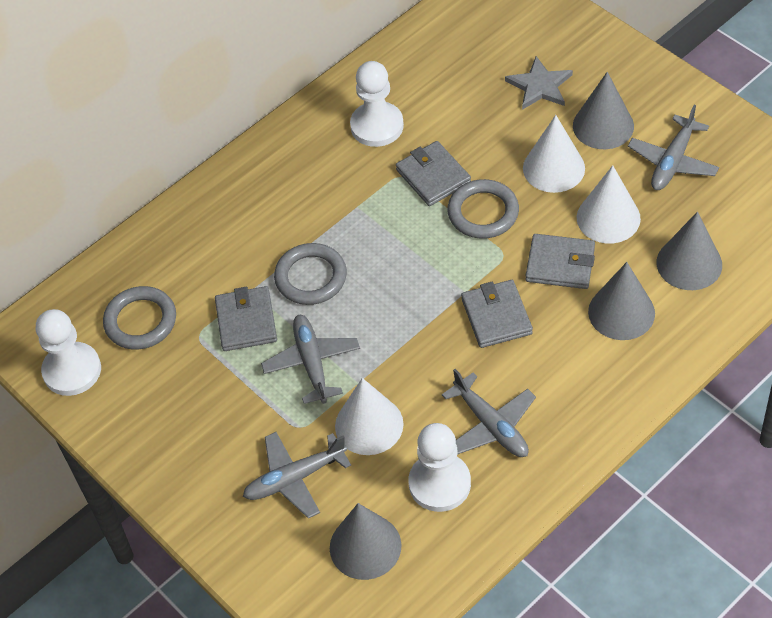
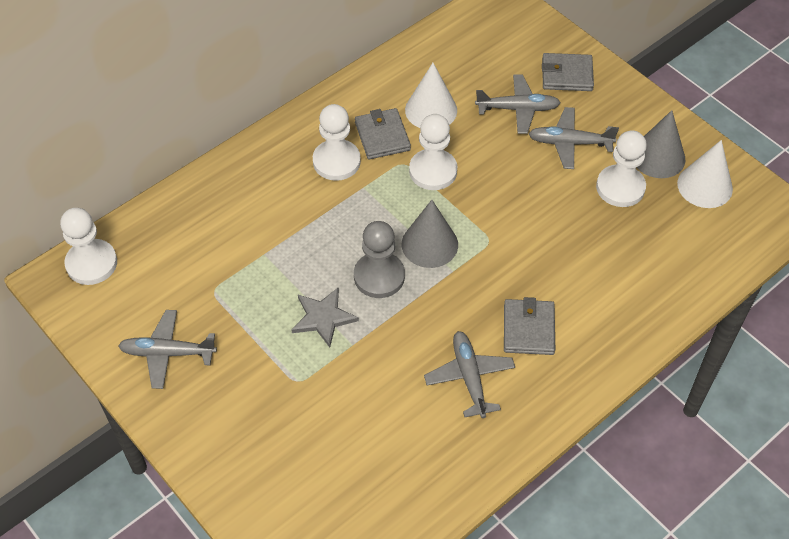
grey cone: 4 -> 2
grey pawn: 0 -> 1
grey ring: 3 -> 0
grey wallet: 4 -> 3
white cone: 3 -> 2
white pawn: 3 -> 4

